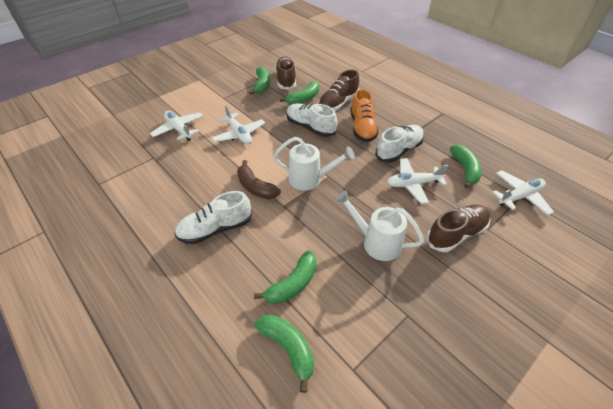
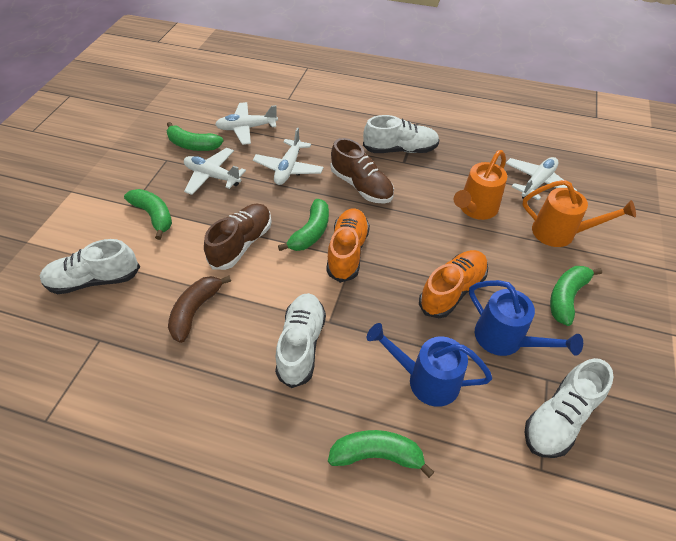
blue watering can: 0 -> 2
brown shoe: 3 -> 2
orange shoe: 1 -> 2
orange watering can: 0 -> 2
white shoe: 3 -> 4
white watering can: 2 -> 0

